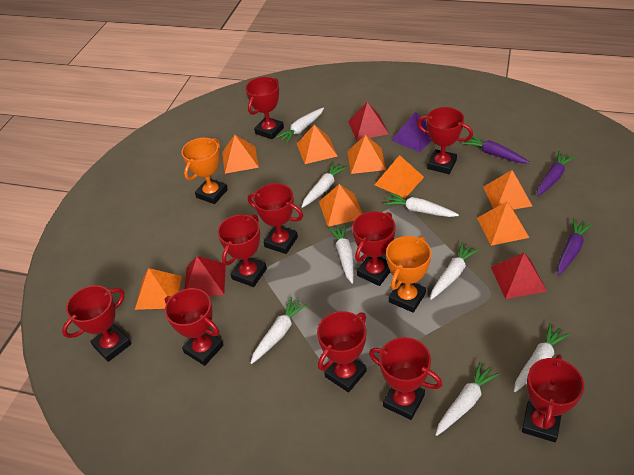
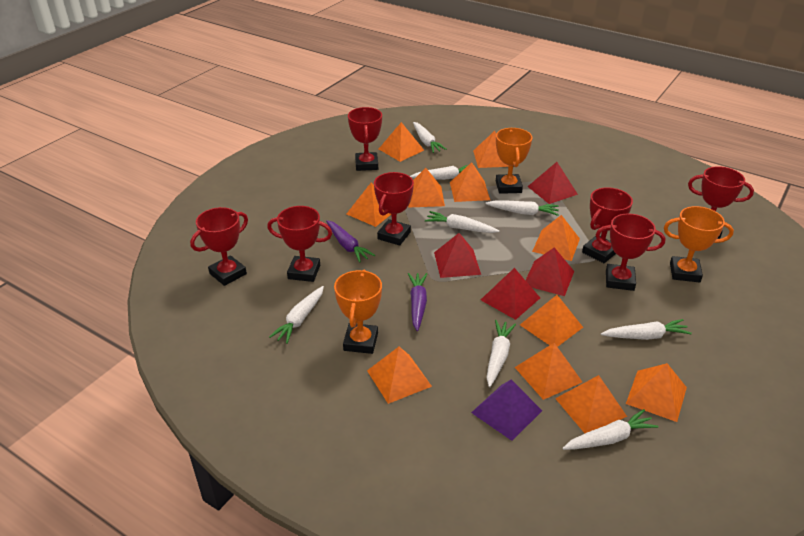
orange pyramid: 8 -> 11
orange trophy: 2 -> 3
purple carrot: 3 -> 2
red pyramid: 3 -> 4
red trophy: 10 -> 7

